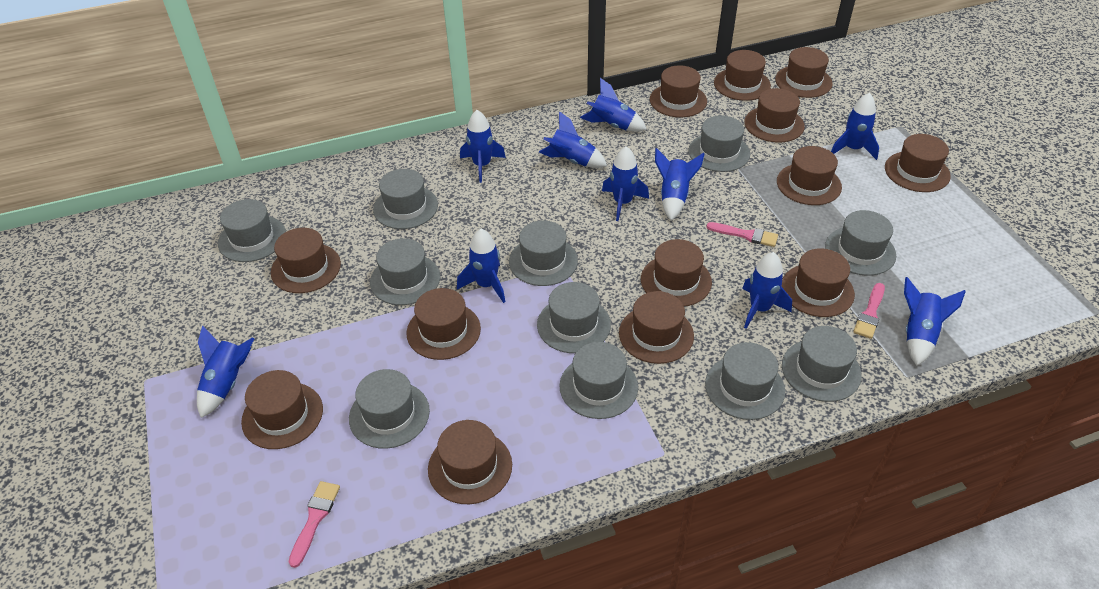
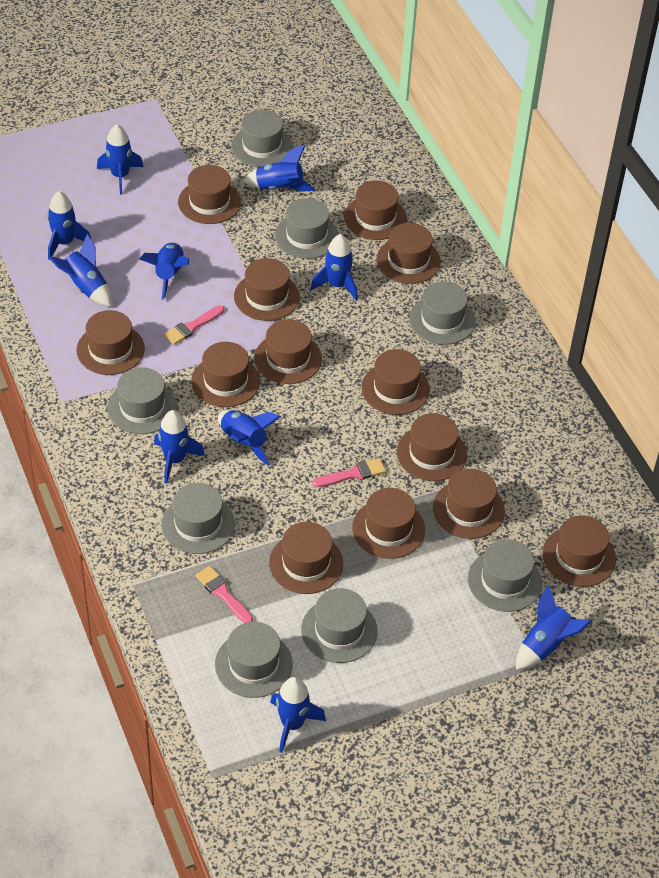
grey hat: 11 -> 8

